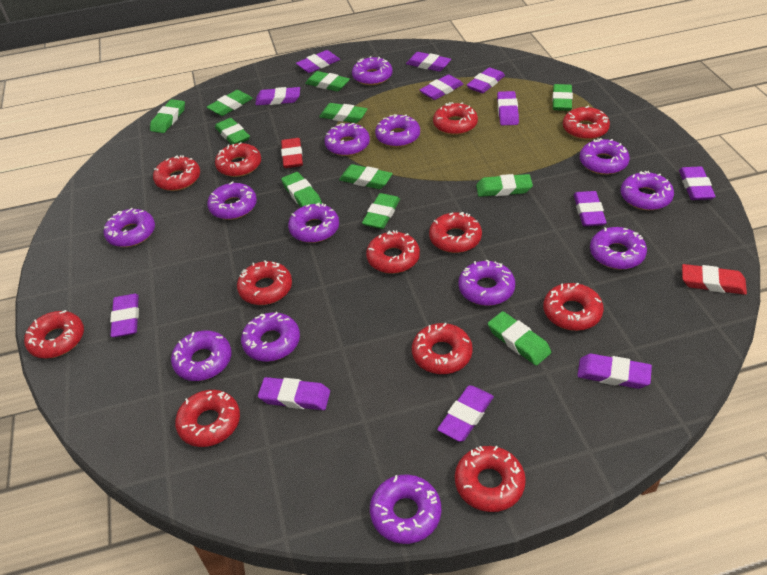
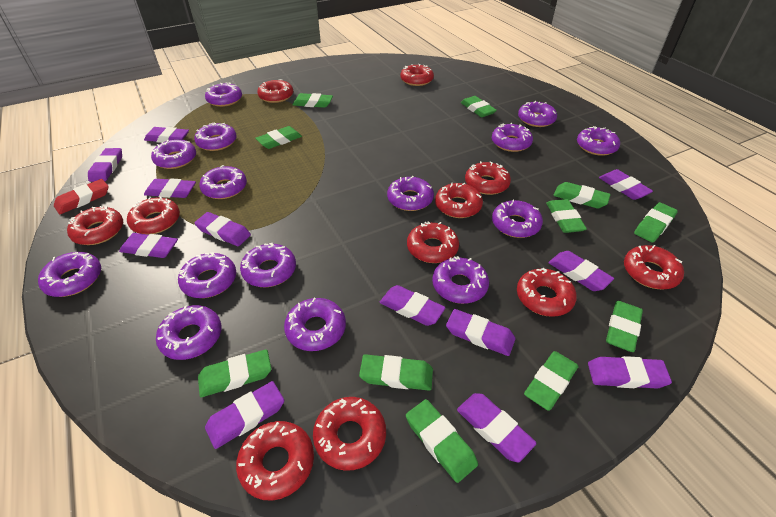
purple donut: 13 -> 15
red donut: 12 -> 11
red eraser: 2 -> 1

